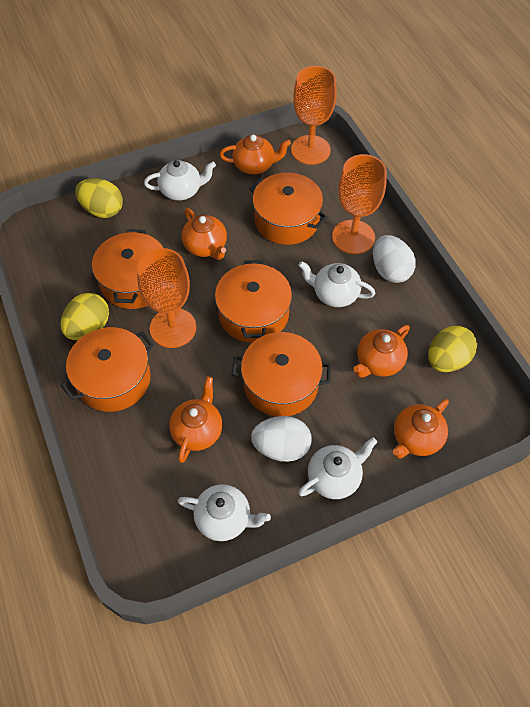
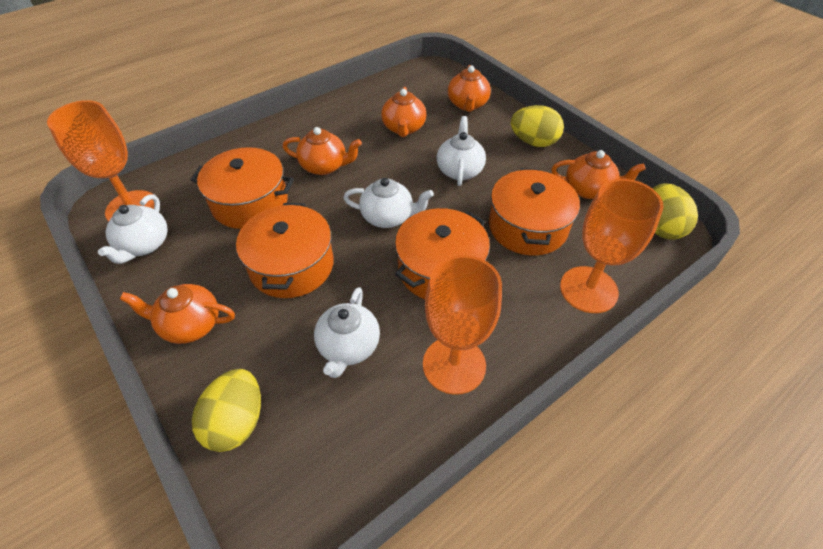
orange pot: 5 -> 4
white egg: 2 -> 0

